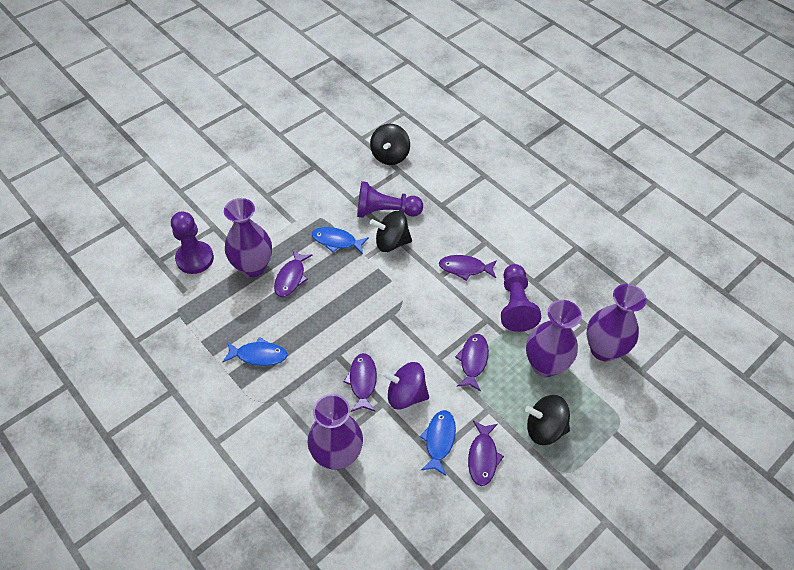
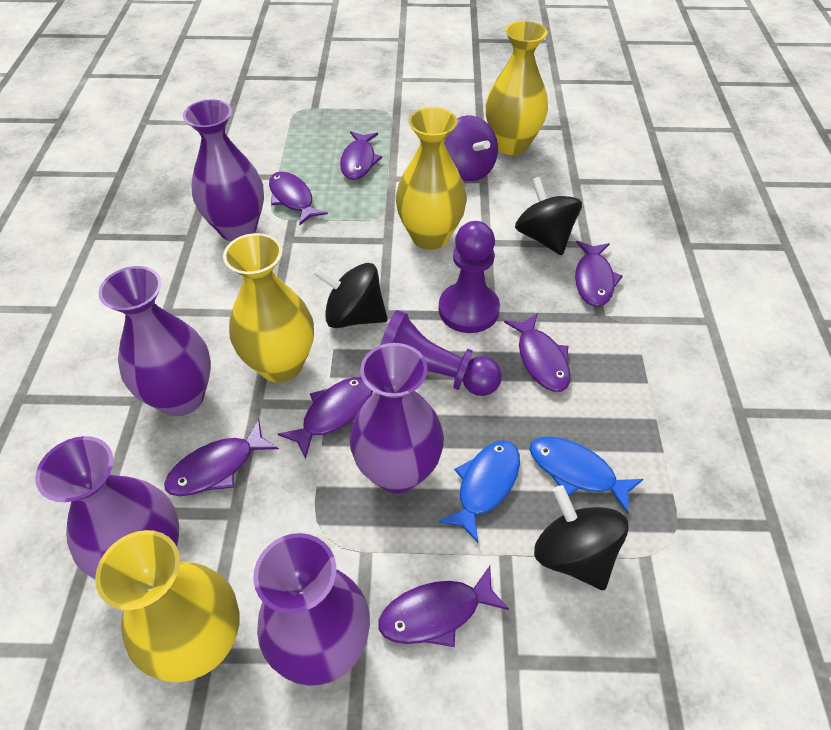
blue fish: 3 -> 2
purple fish: 5 -> 7
purple pawn: 3 -> 2
purple vase: 4 -> 5
yellow vase: 0 -> 4

